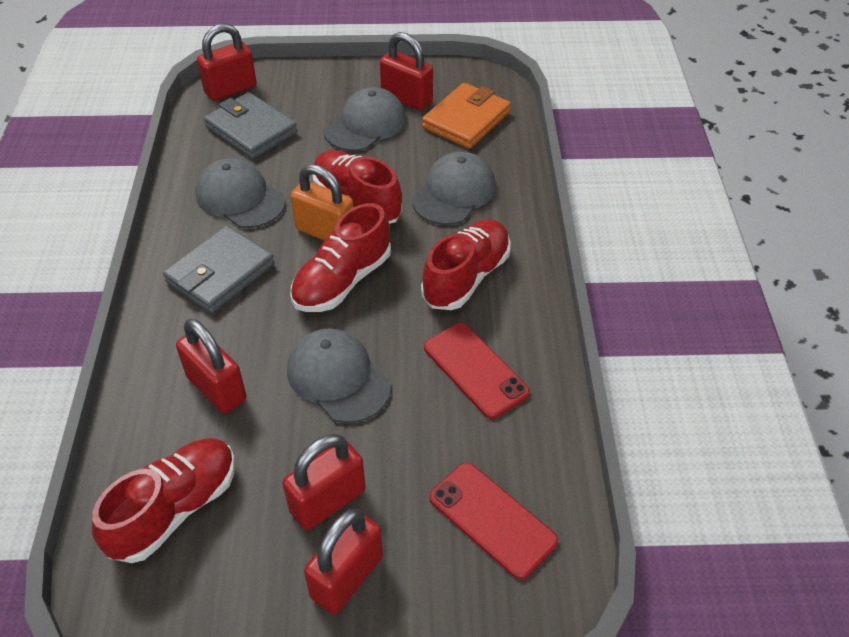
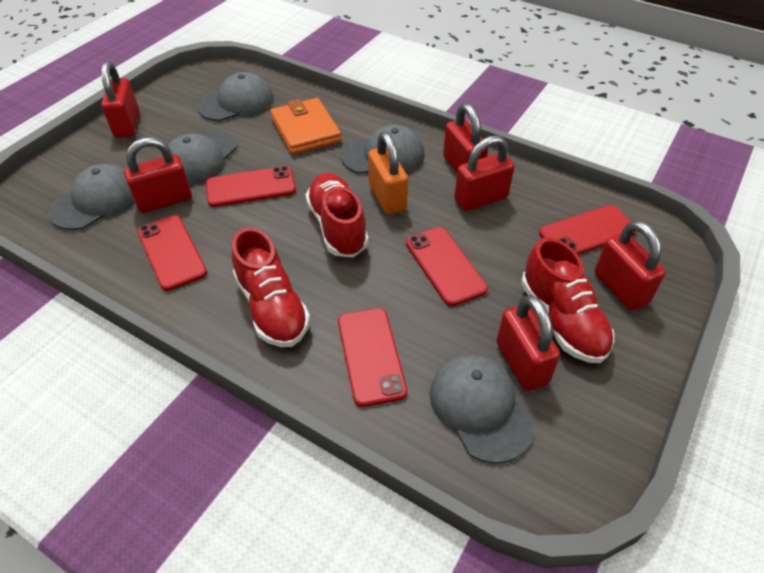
grey cap: 4 -> 5
grey wallet: 2 -> 0
red padlock: 5 -> 6
red phone: 2 -> 5
red shoe: 4 -> 3

